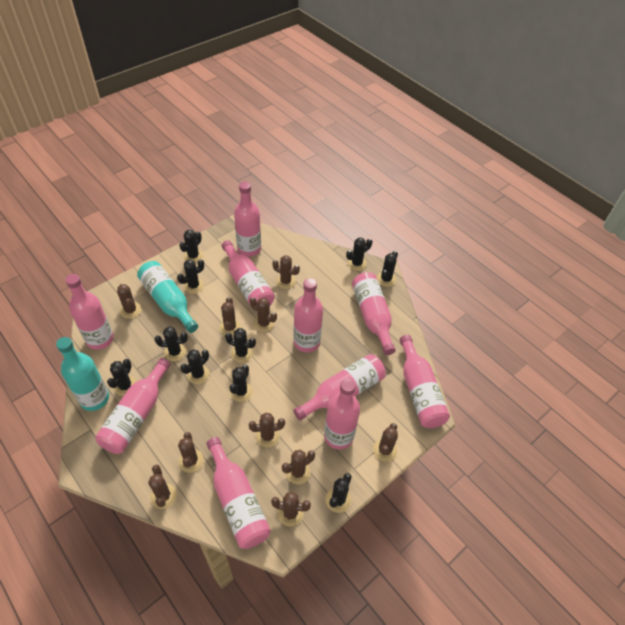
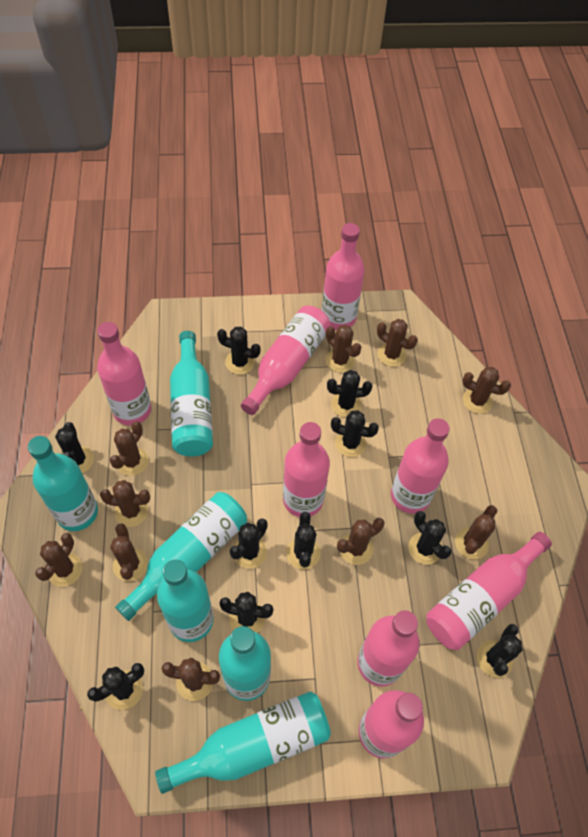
pink bottle: 10 -> 8
turquoise bottle: 2 -> 6

